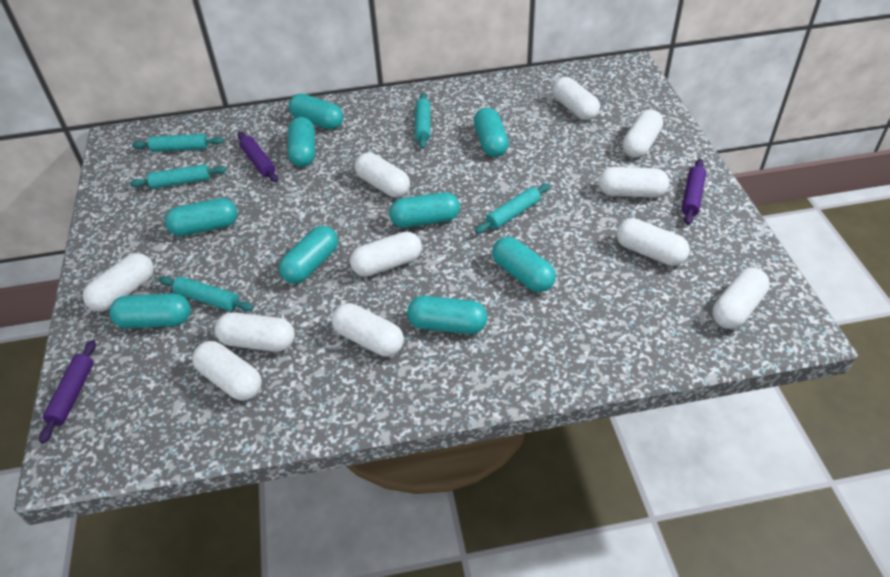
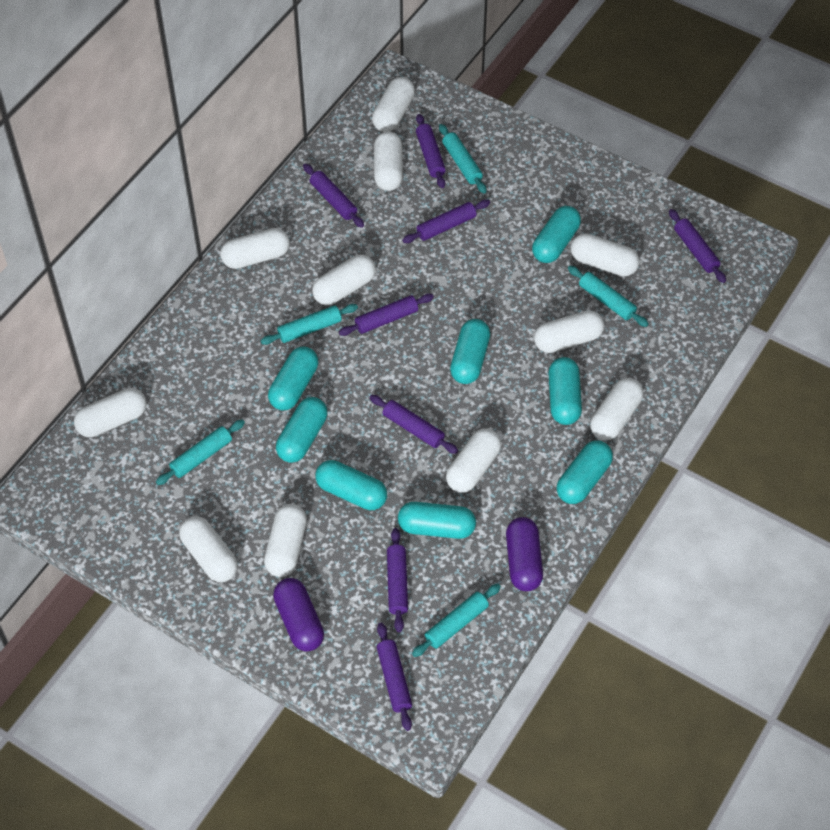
purple capsule: 0 -> 2
purple rolling pin: 3 -> 8
turquoise capsule: 9 -> 8

